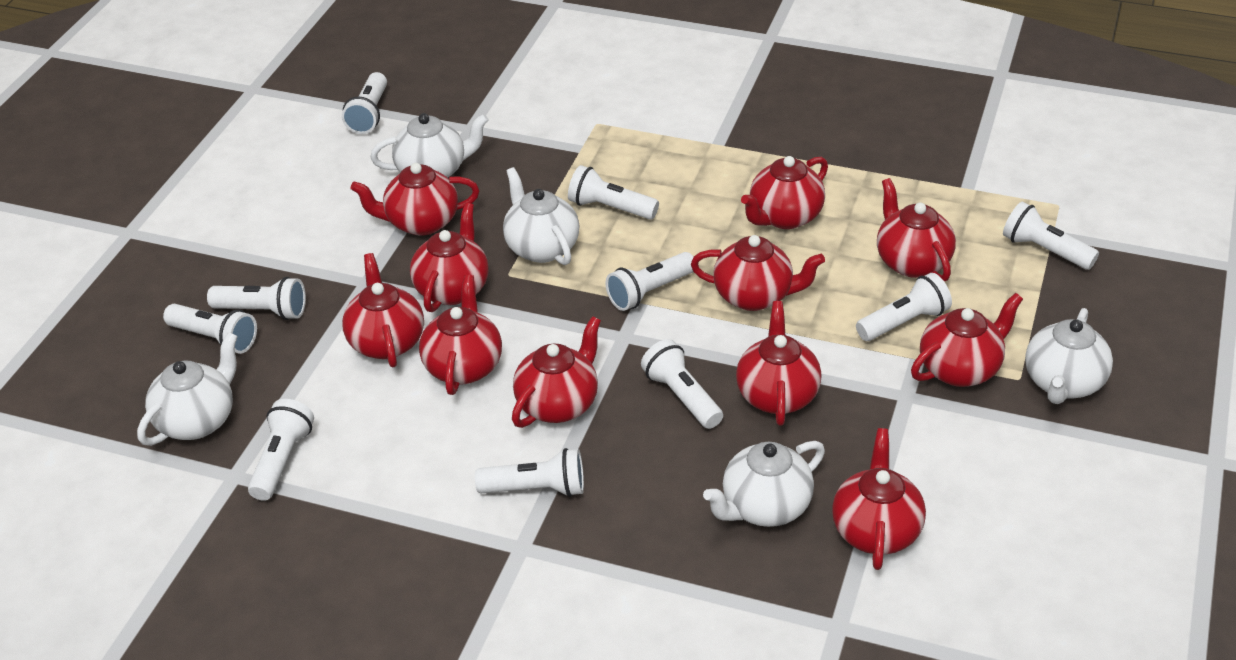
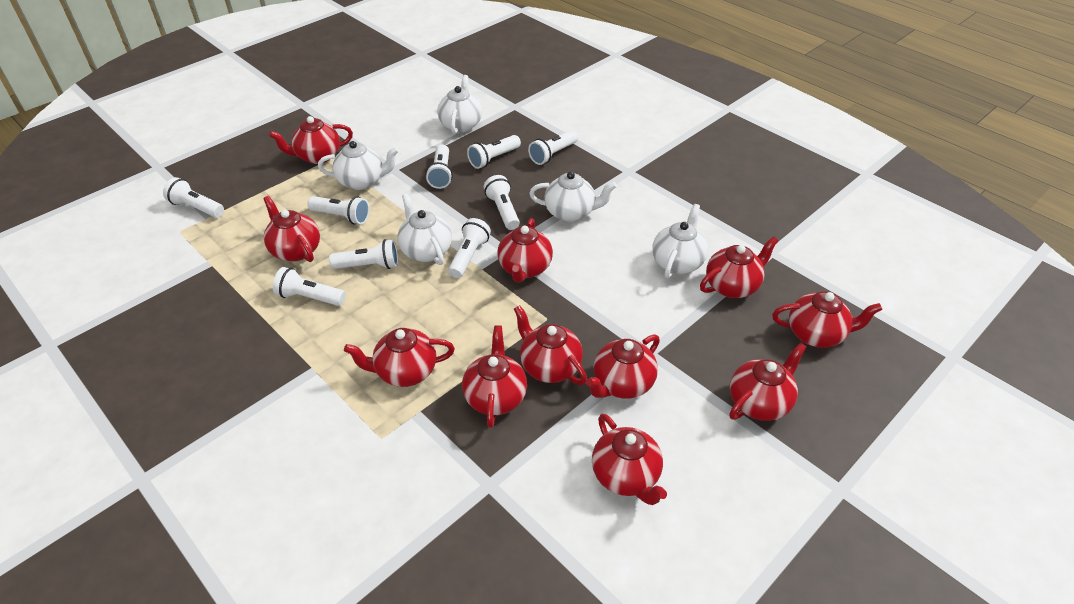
white flashlight: 10 -> 9

